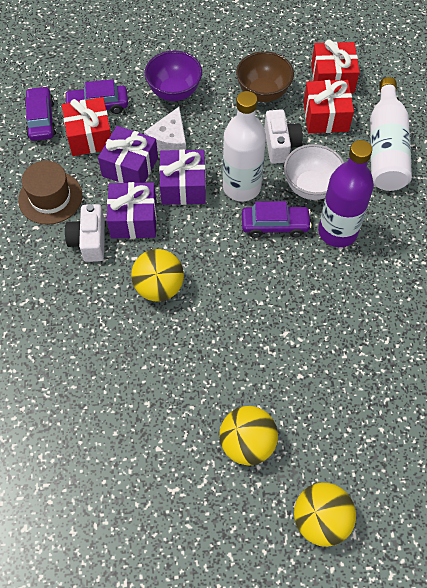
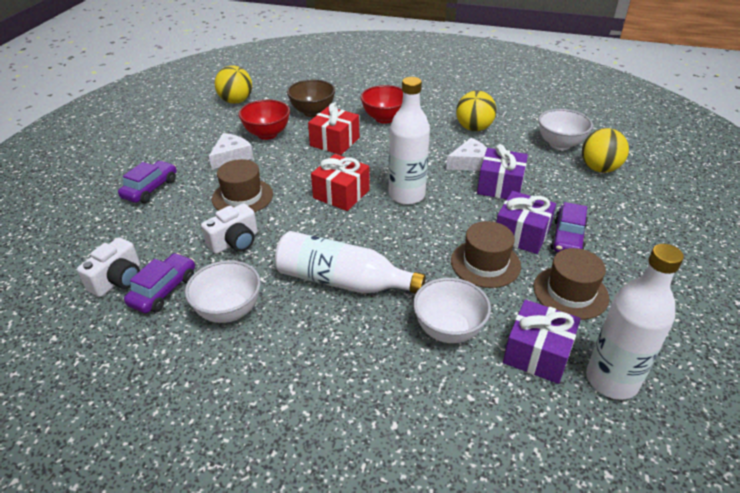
brown hat: 1 -> 3
purple bottle: 1 -> 0
purple bowl: 1 -> 0
red bowl: 0 -> 2
red gift: 3 -> 2
white bottle: 2 -> 3
white bowl: 1 -> 3
white cheese: 1 -> 2

